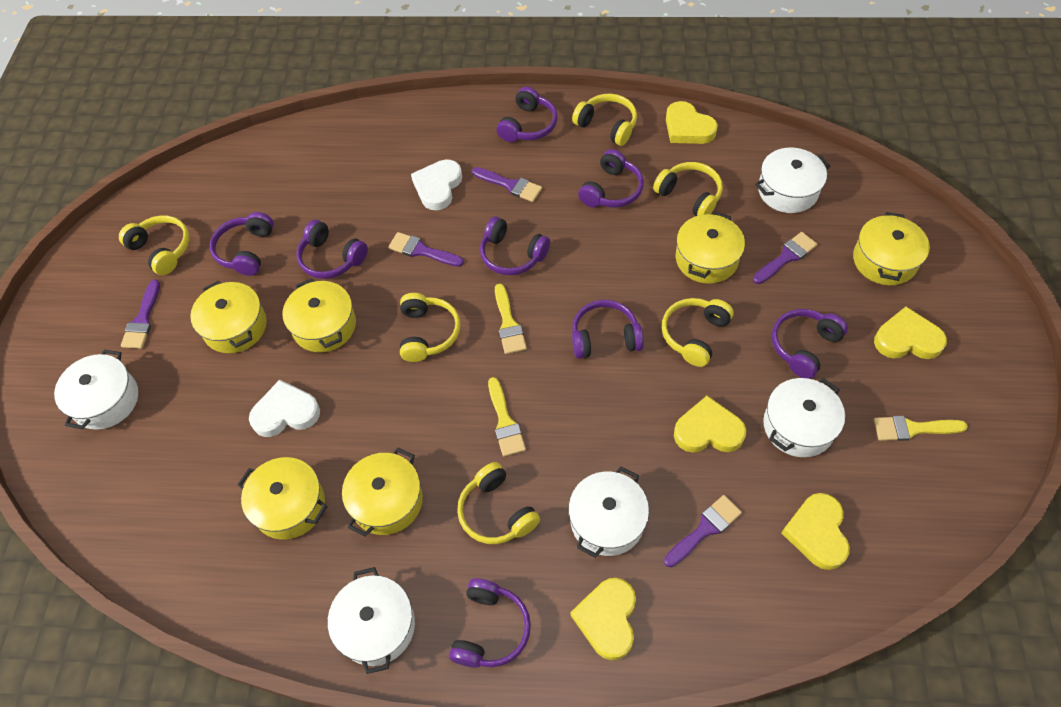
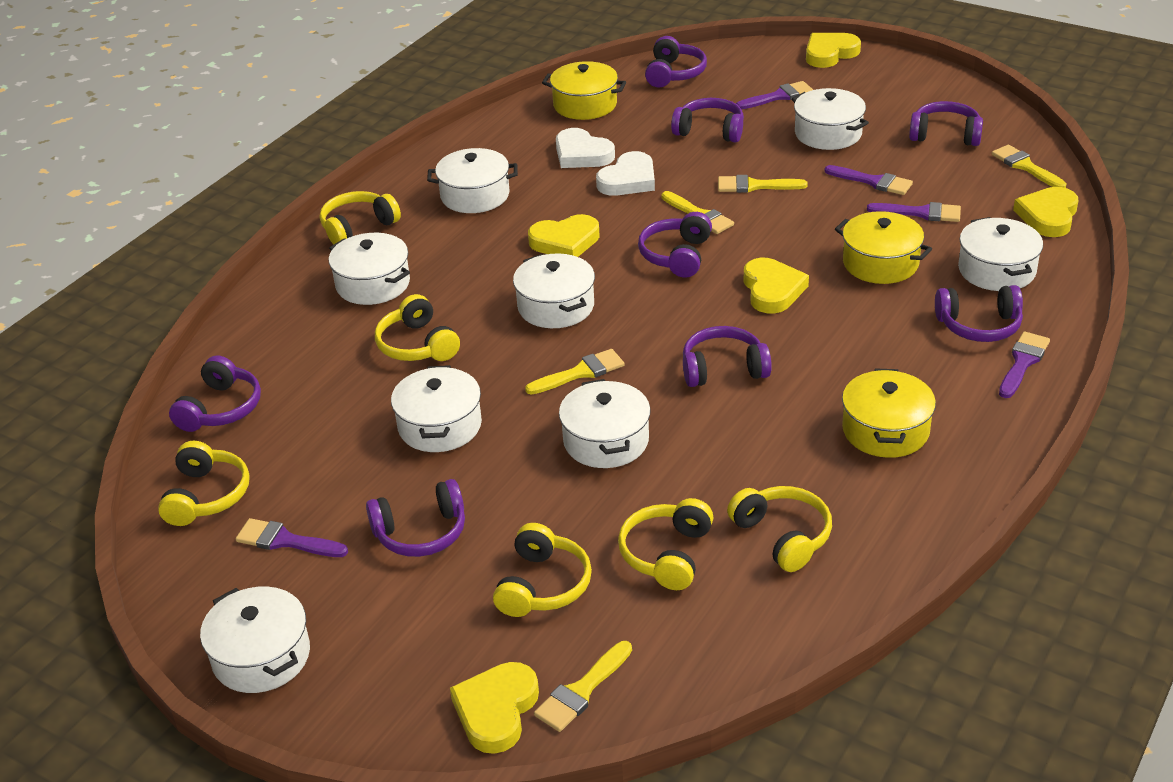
white pot: 5 -> 8
yellow brush: 3 -> 5
yellow pot: 6 -> 3

